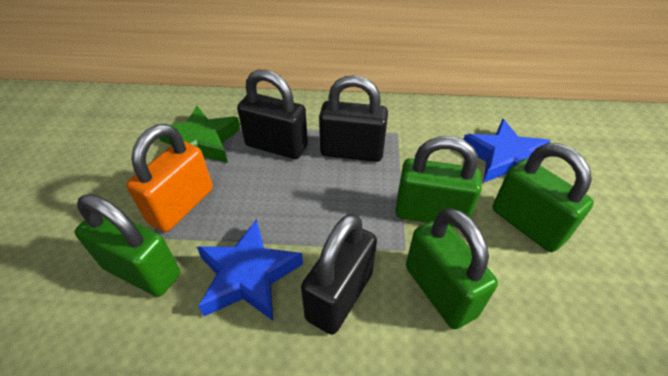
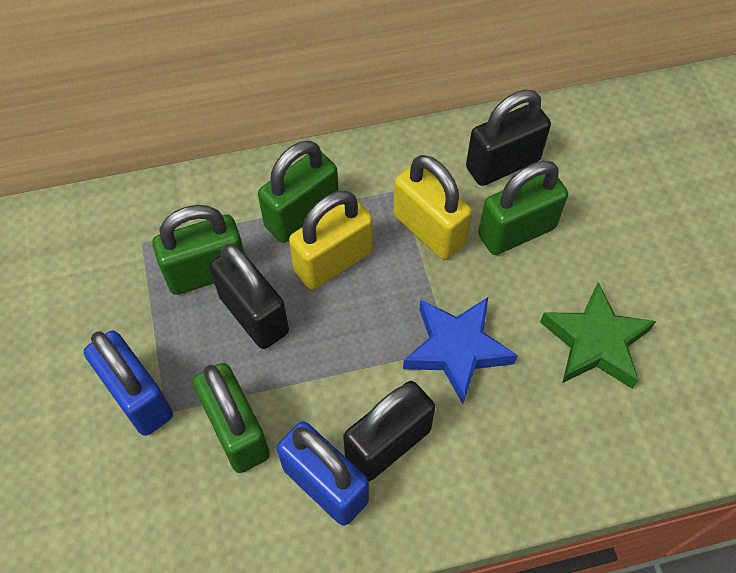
blue padlock: 0 -> 2
blue star: 2 -> 1
orange padlock: 1 -> 0
yellow padlock: 0 -> 2

